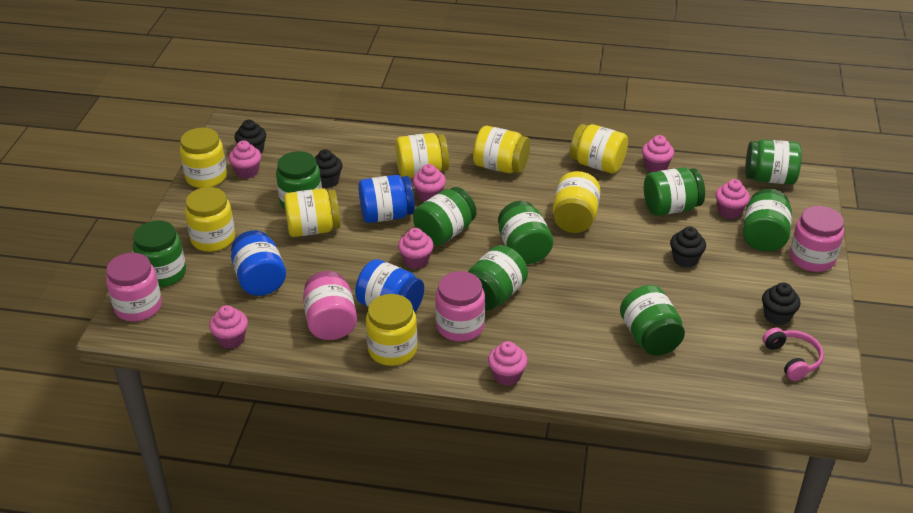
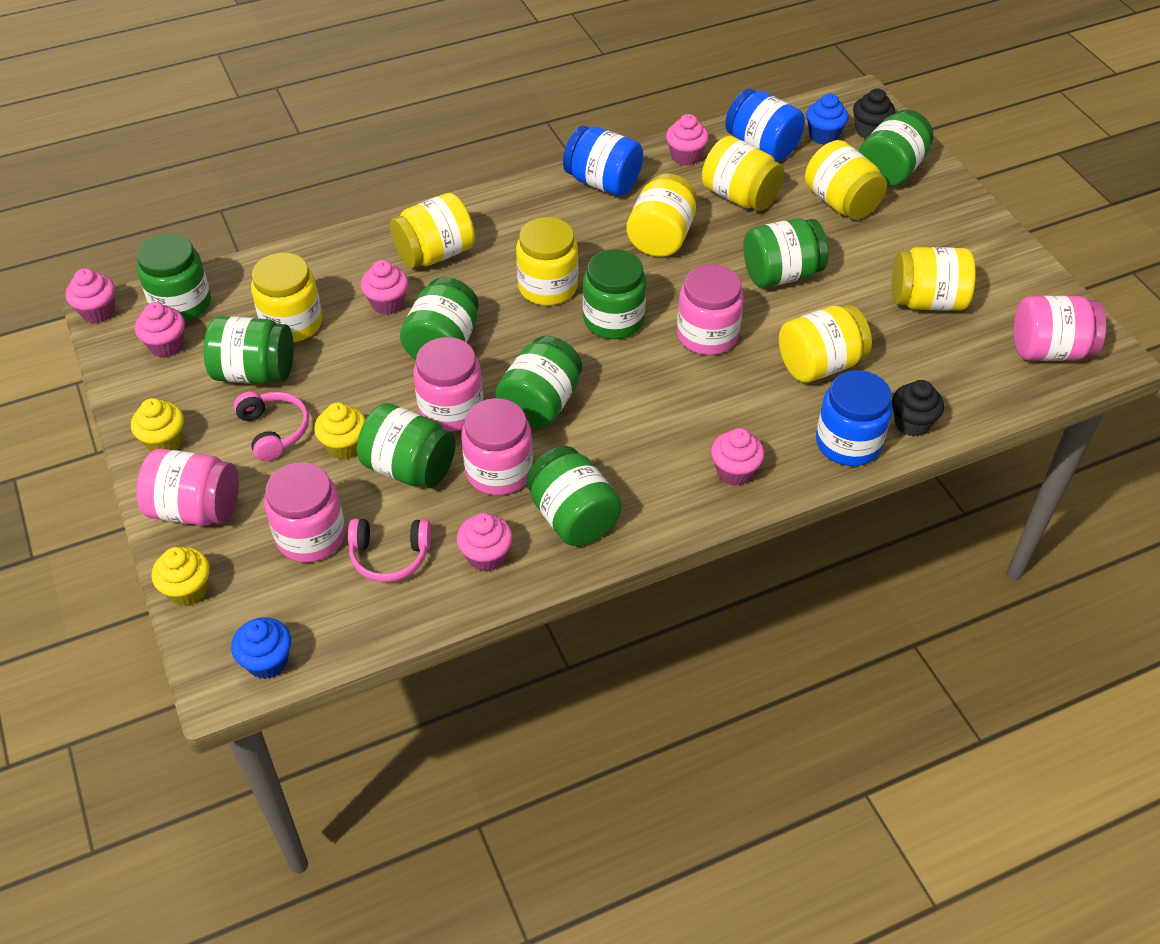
black cupcake: 4 -> 2
blue cupcake: 0 -> 2
pink cupcake: 7 -> 6
pink headphones: 1 -> 2
pink jar: 4 -> 6
yellow cupcake: 0 -> 3

